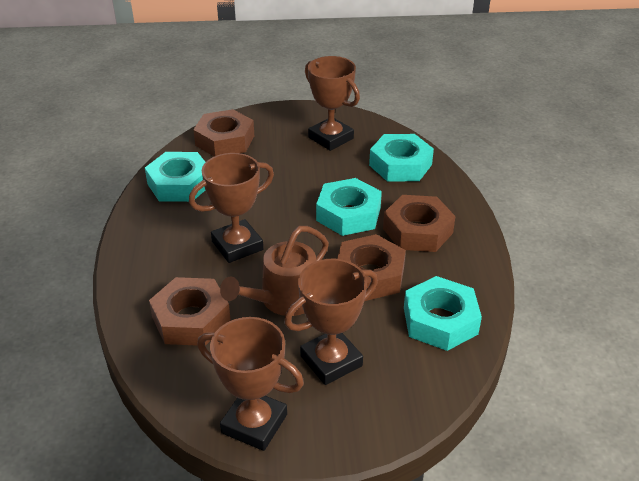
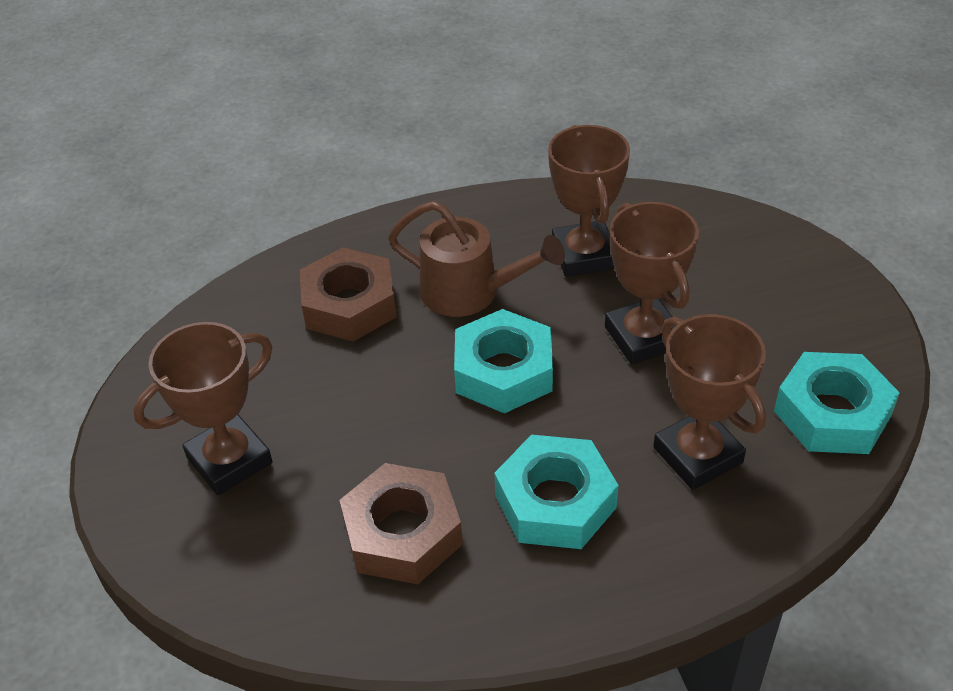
brown nut: 4 -> 2
turquoise nut: 4 -> 3

